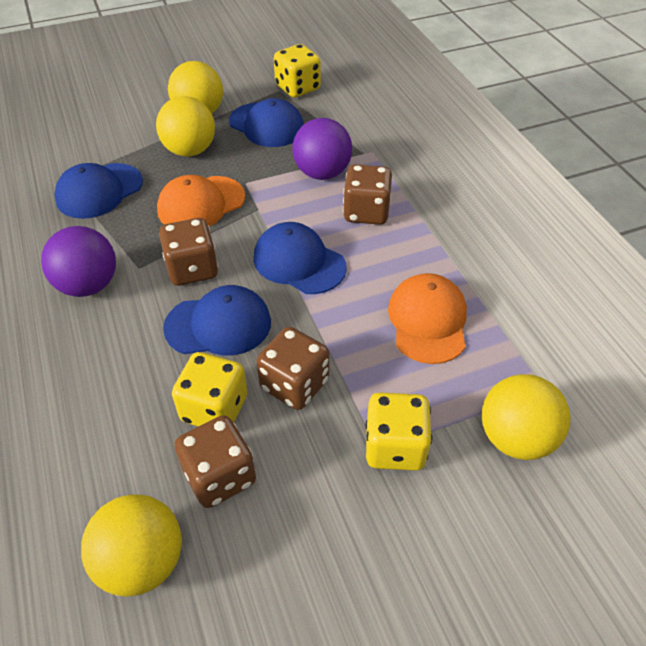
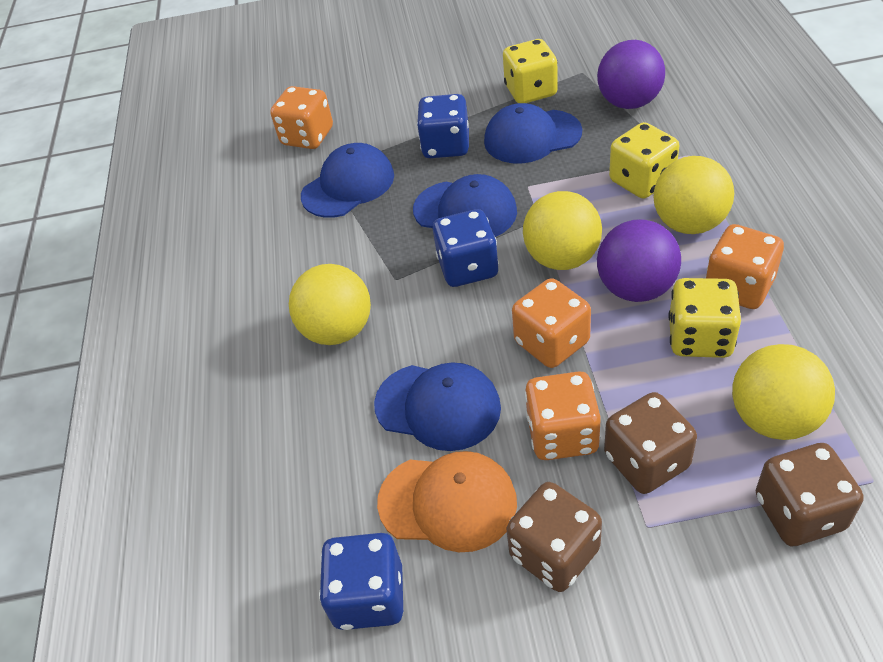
blue dice: 0 -> 3
brown dice: 4 -> 3
orange cap: 2 -> 1
orange dice: 0 -> 4

